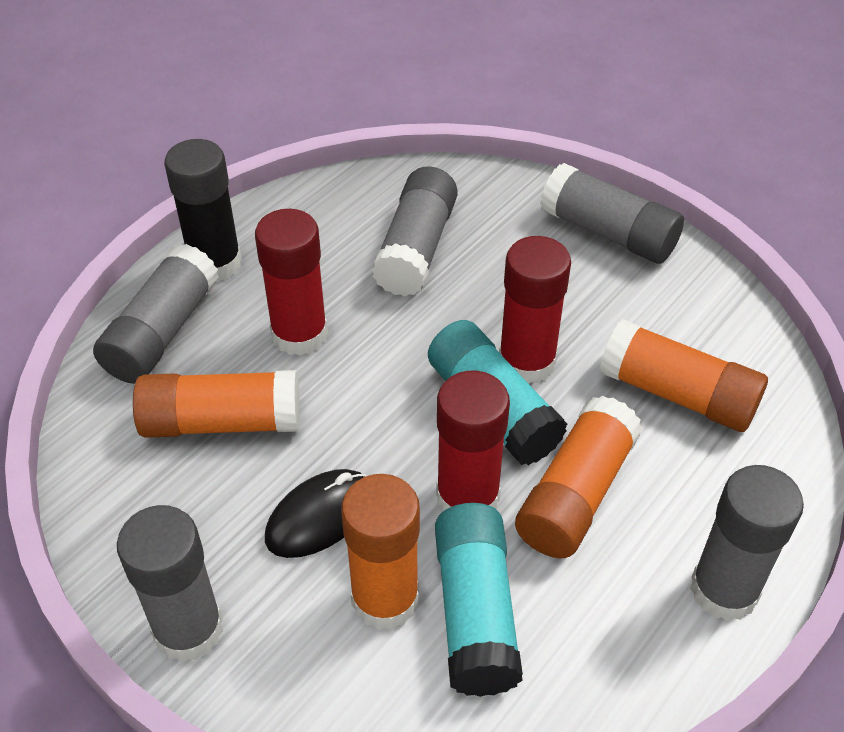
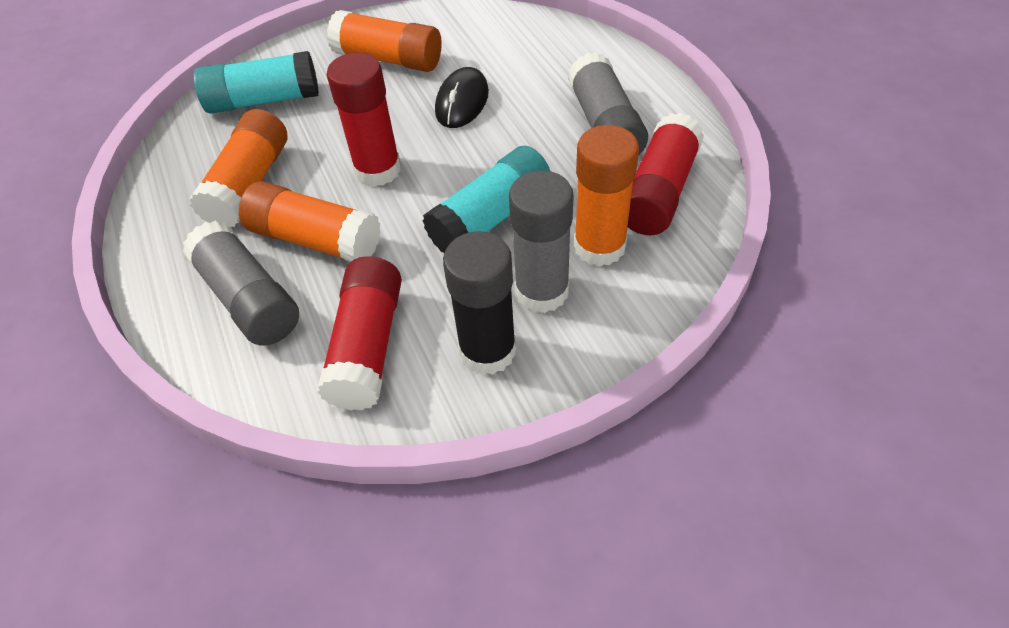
grey glue stick: 5 -> 3

